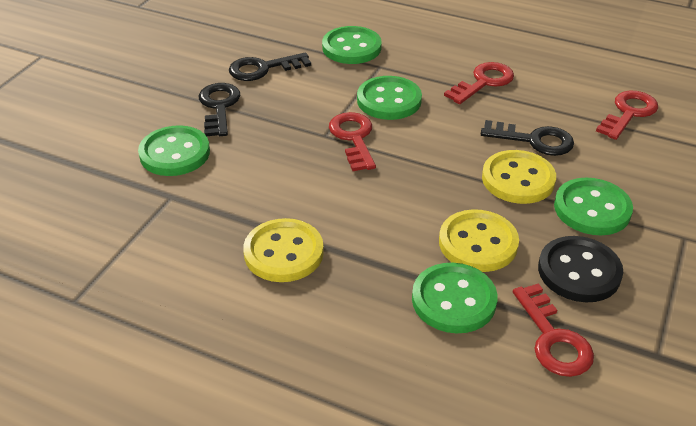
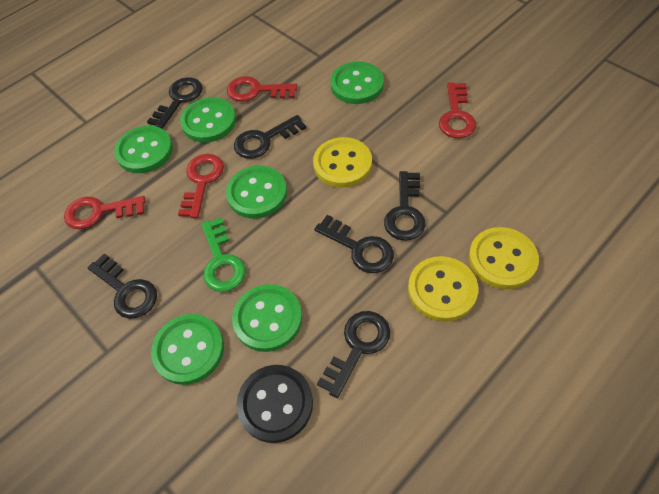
black key: 3 -> 6
green button: 5 -> 6
green key: 0 -> 1

